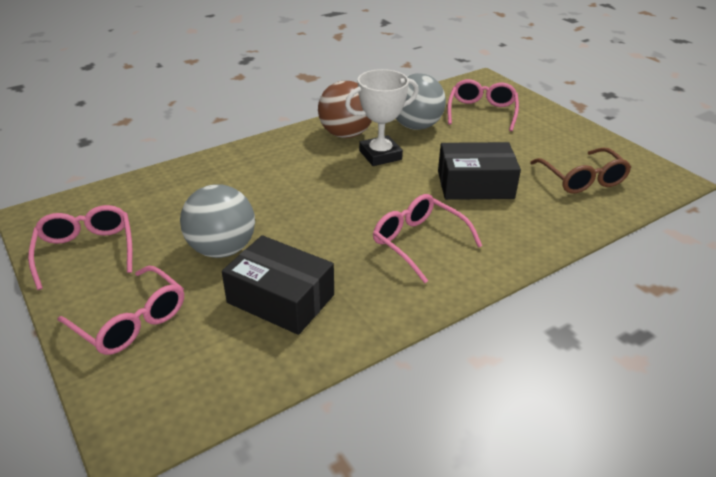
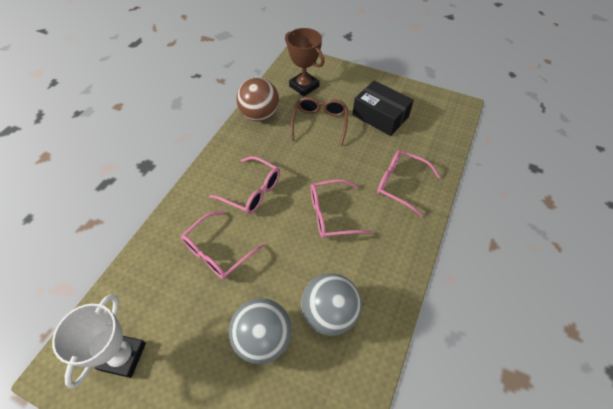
black box: 2 -> 1
brown trophy: 0 -> 1

